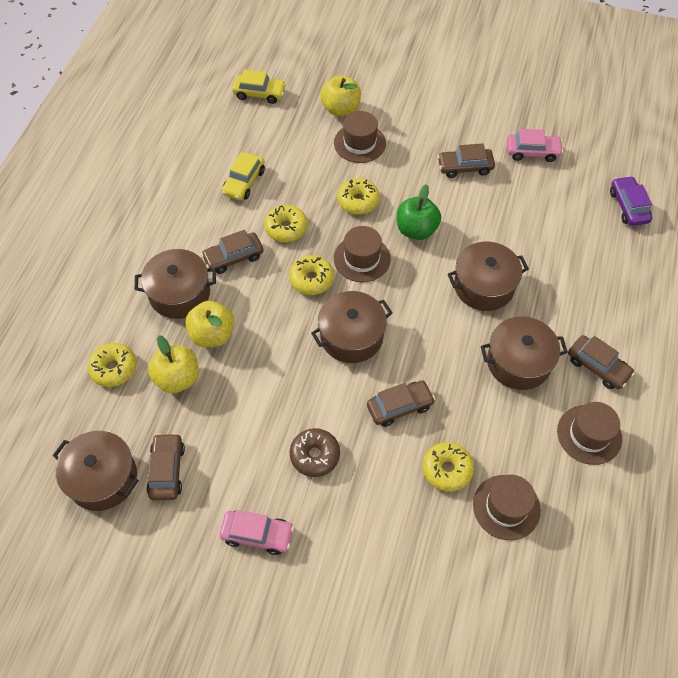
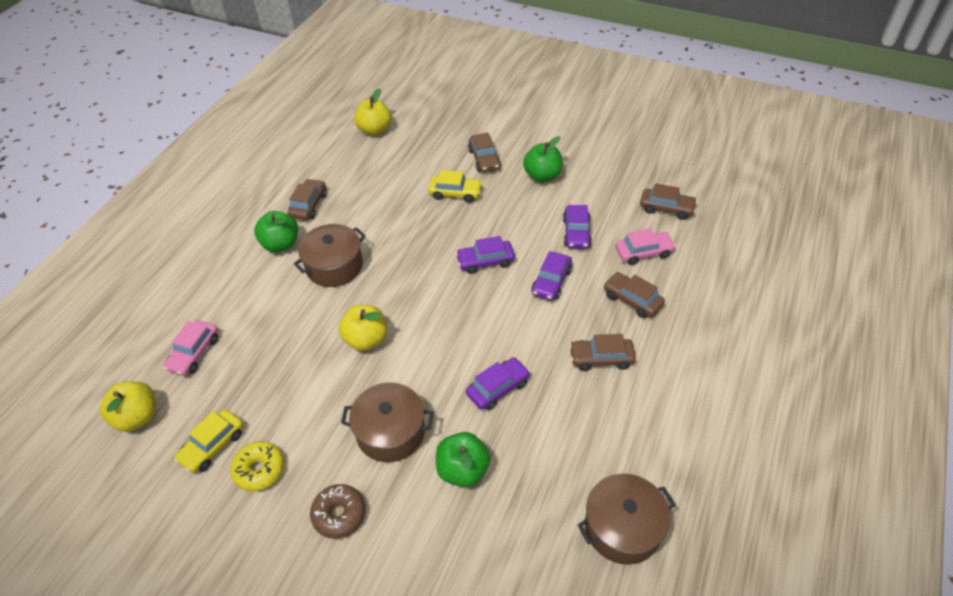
brown hat: 4 -> 0
brown pot: 5 -> 3
green apple: 1 -> 3
purple car: 1 -> 4
yellow donut: 5 -> 1

